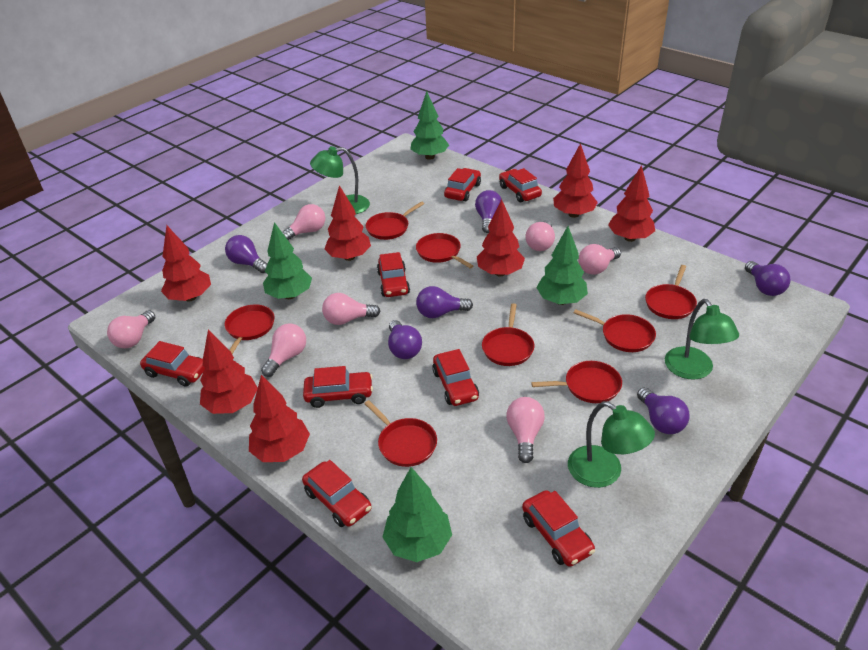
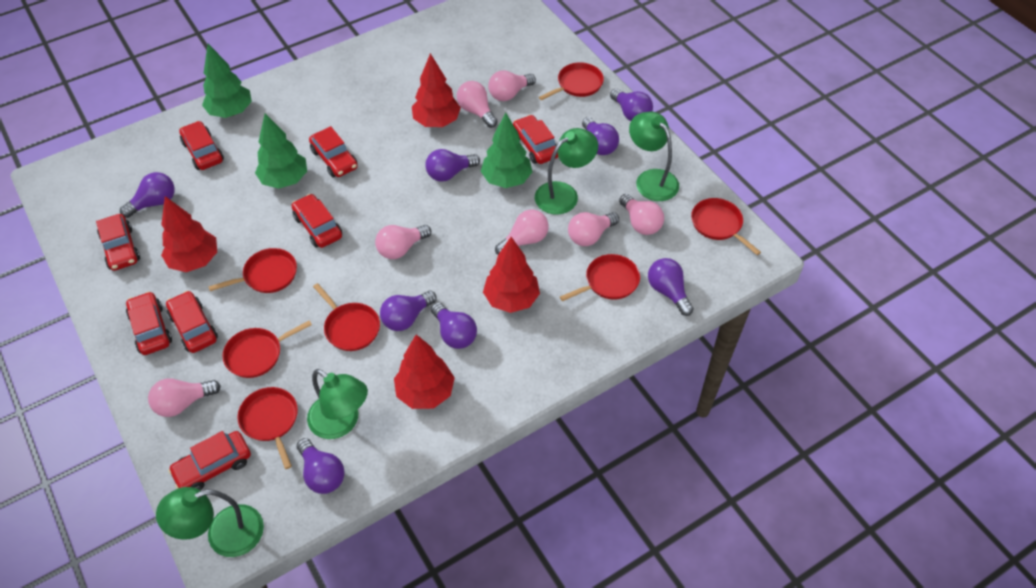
green lamp: 3 -> 4
green tree: 4 -> 3
purple light bulb: 6 -> 8
red pan: 8 -> 7
red tree: 7 -> 4

